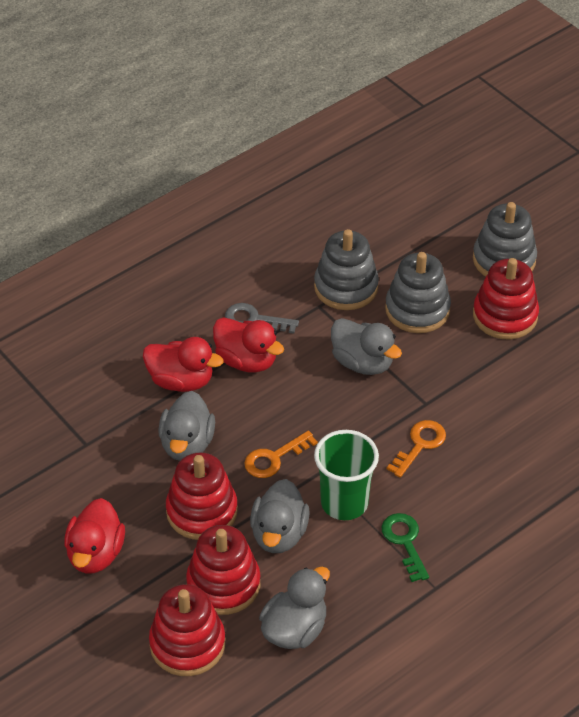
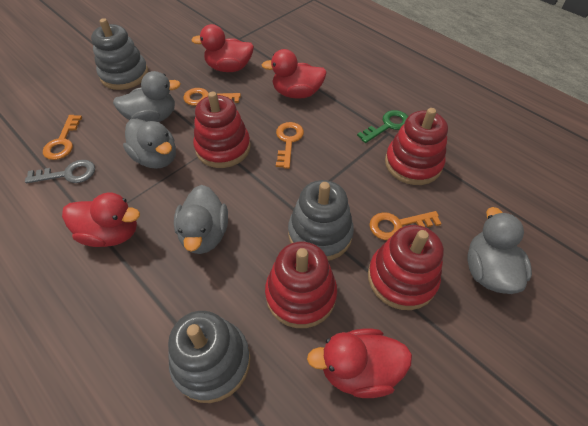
green cup: 1 -> 0
orange key: 2 -> 4
red duck: 3 -> 4

